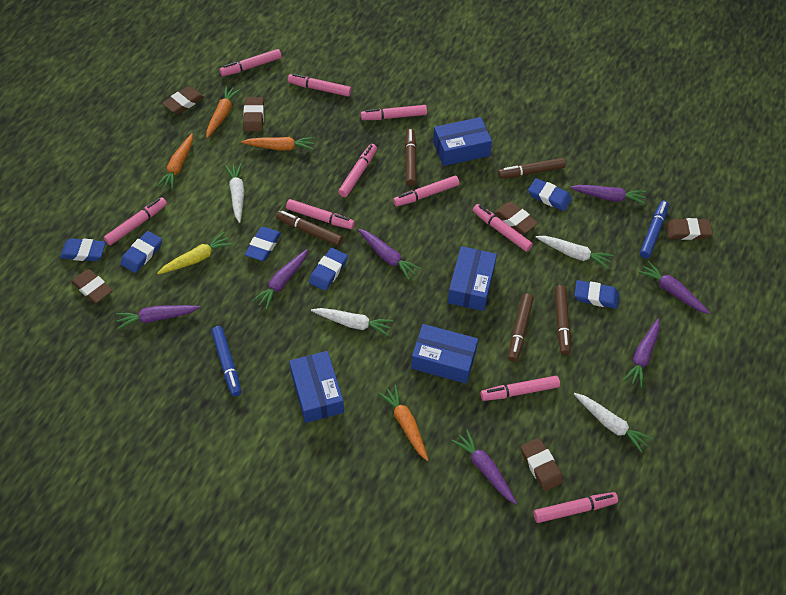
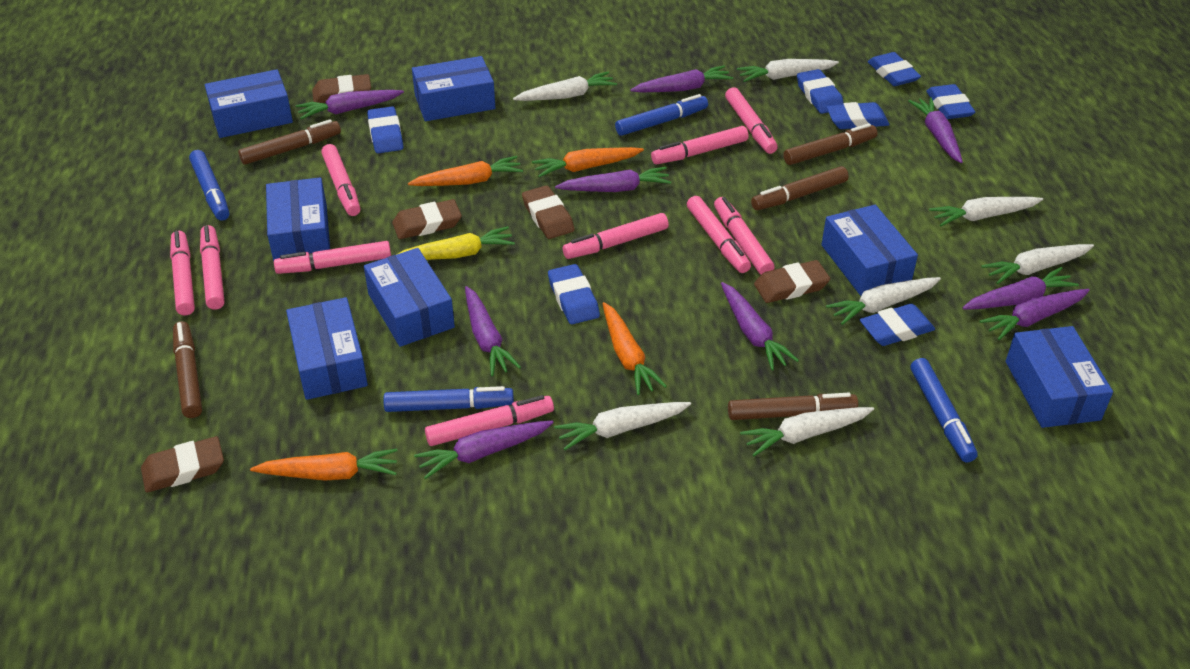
blue box: 4 -> 7
blue eraser: 6 -> 7
blue marker: 2 -> 4
brown eraser: 6 -> 5
purple carrot: 7 -> 9
white carrot: 4 -> 7

